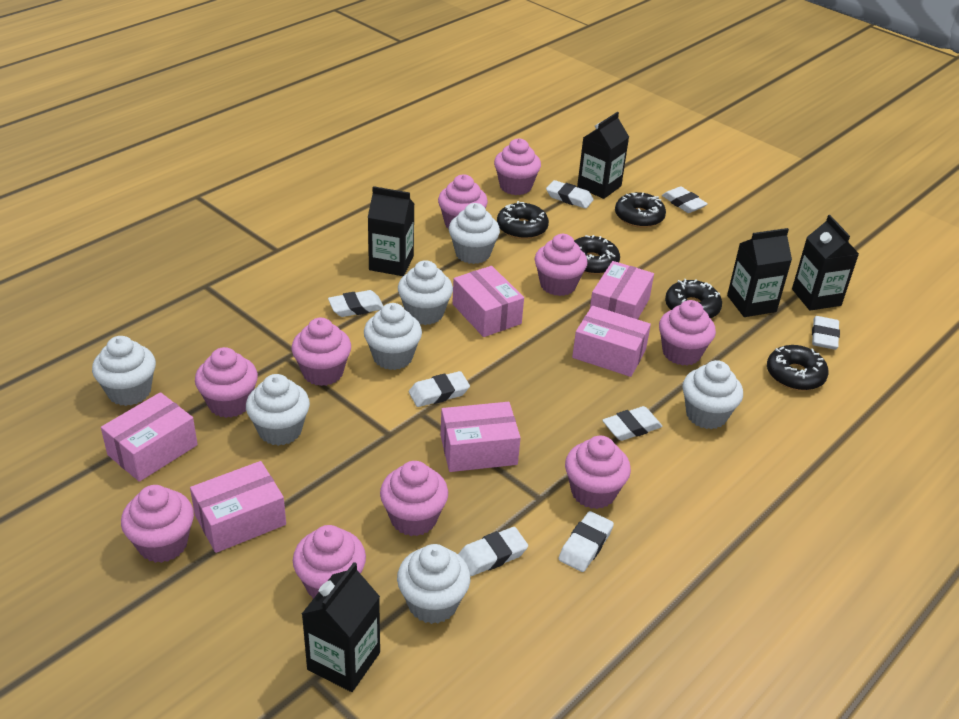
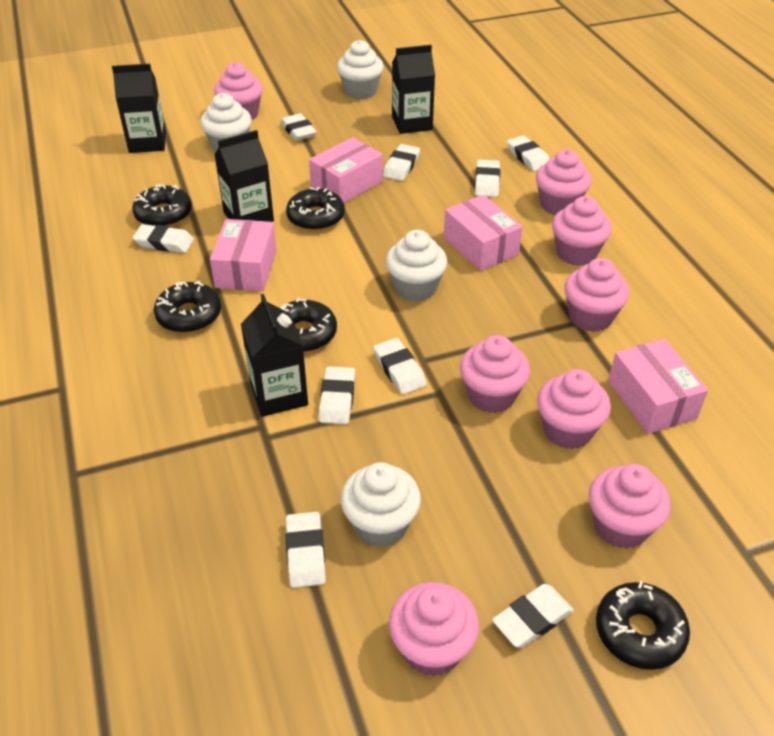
black carton: 5 -> 4
pink box: 6 -> 4
pink cupcake: 10 -> 8
white cupcake: 7 -> 4
white eraser: 8 -> 9

